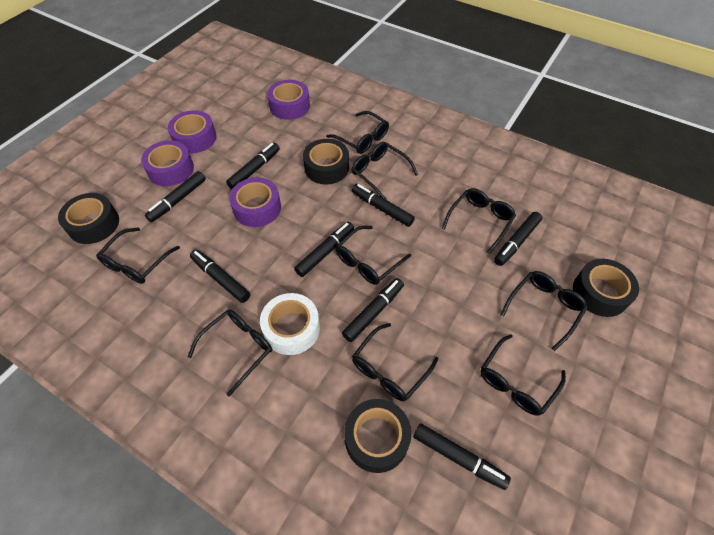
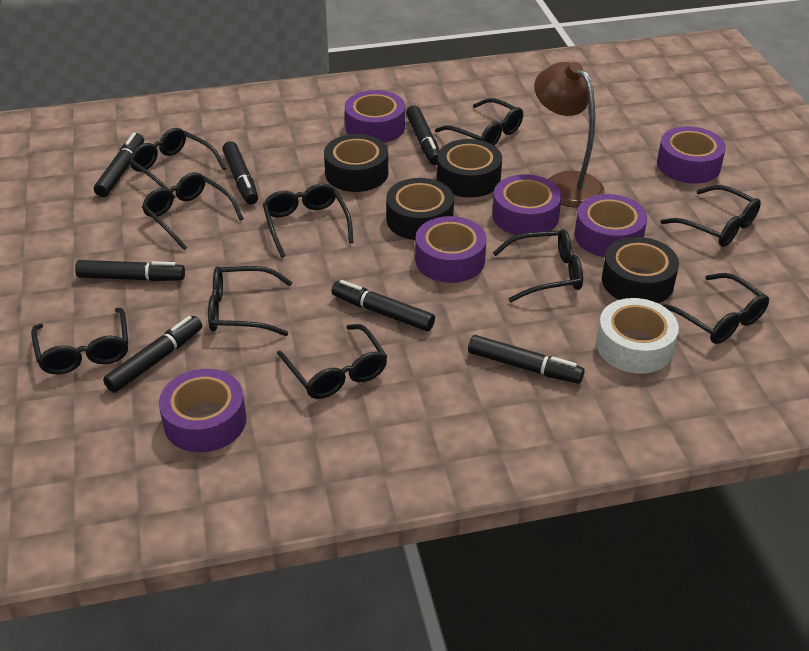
black glasses: 9 -> 10
black marker: 8 -> 7
brown lamp: 0 -> 1
purple tape: 4 -> 6

